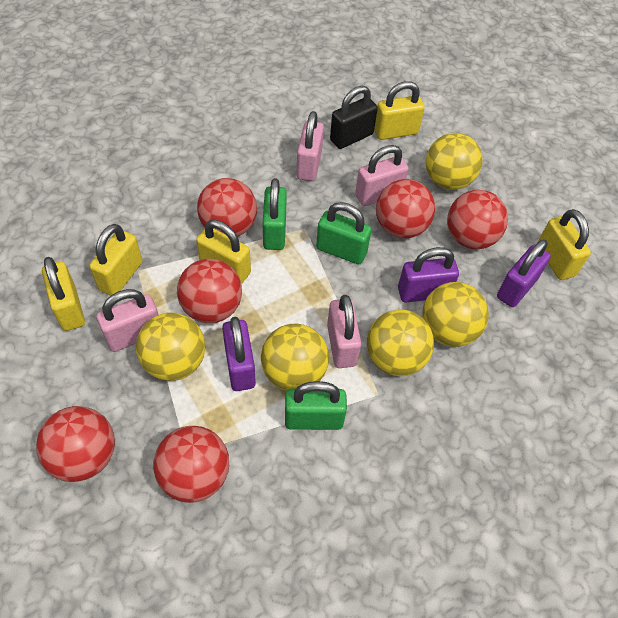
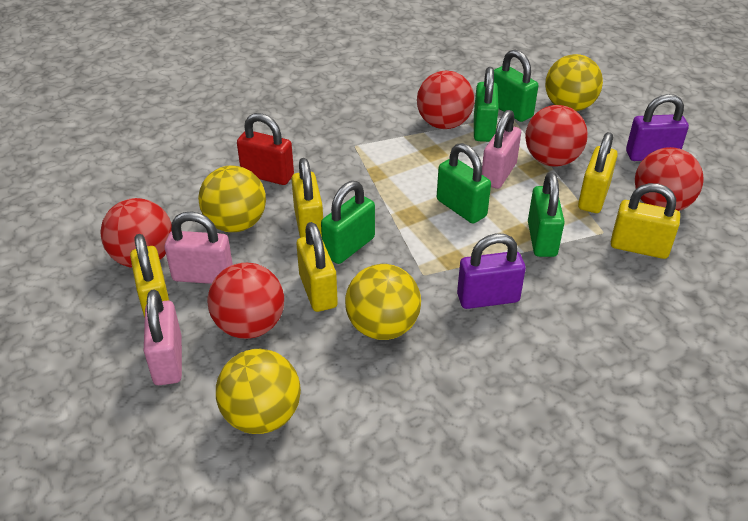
black padlock: 1 -> 0
green padlock: 3 -> 5
pink padlock: 4 -> 3
purple padlock: 3 -> 2
red ball: 6 -> 5
red padlock: 0 -> 1
yellow ball: 5 -> 4

